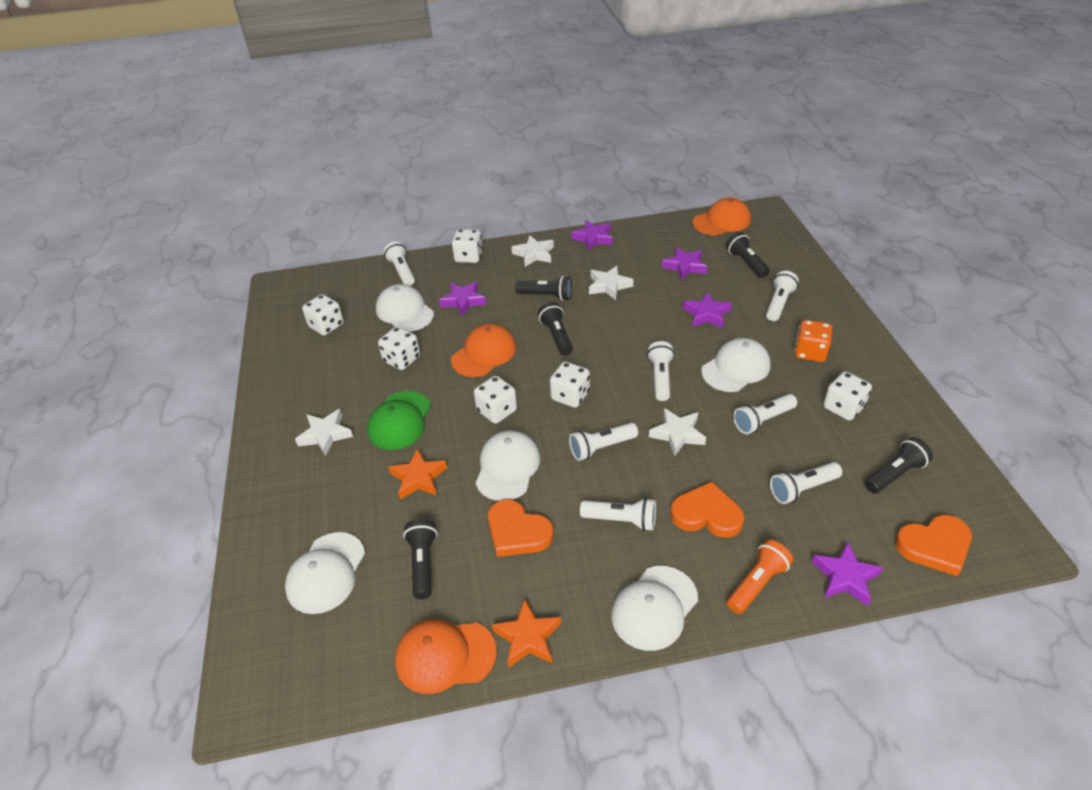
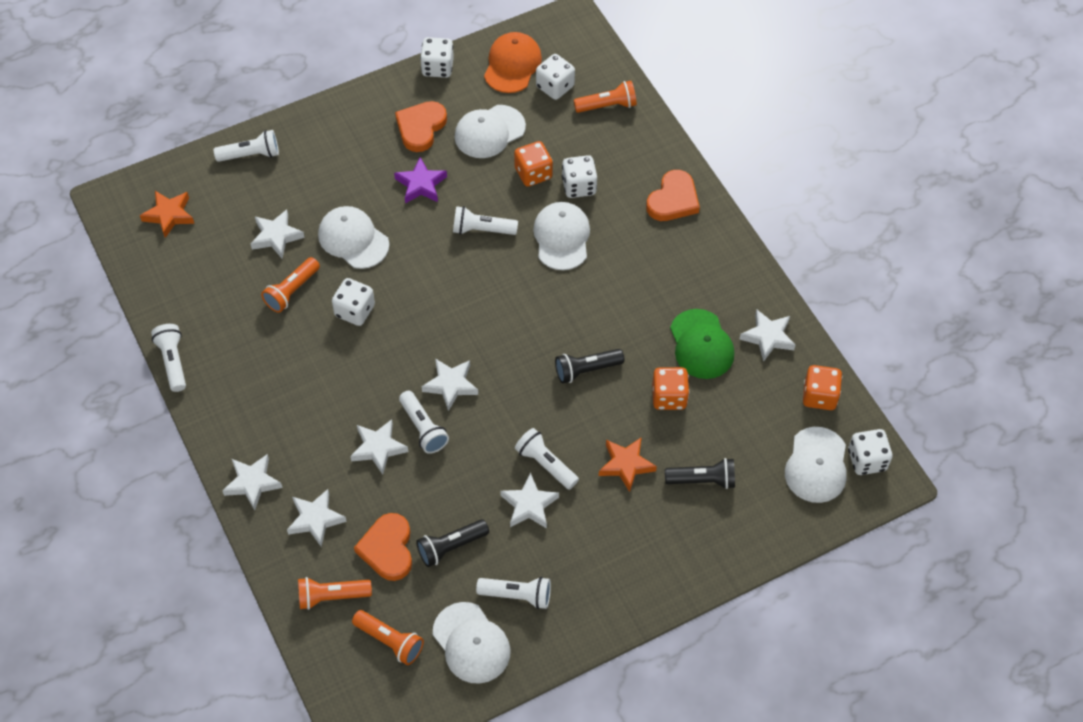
black flashlight: 5 -> 3
orange cap: 3 -> 1
orange dice: 1 -> 3
orange flashlight: 1 -> 4
purple star: 5 -> 1
white dice: 6 -> 5
white flashlight: 7 -> 6
white star: 4 -> 7

